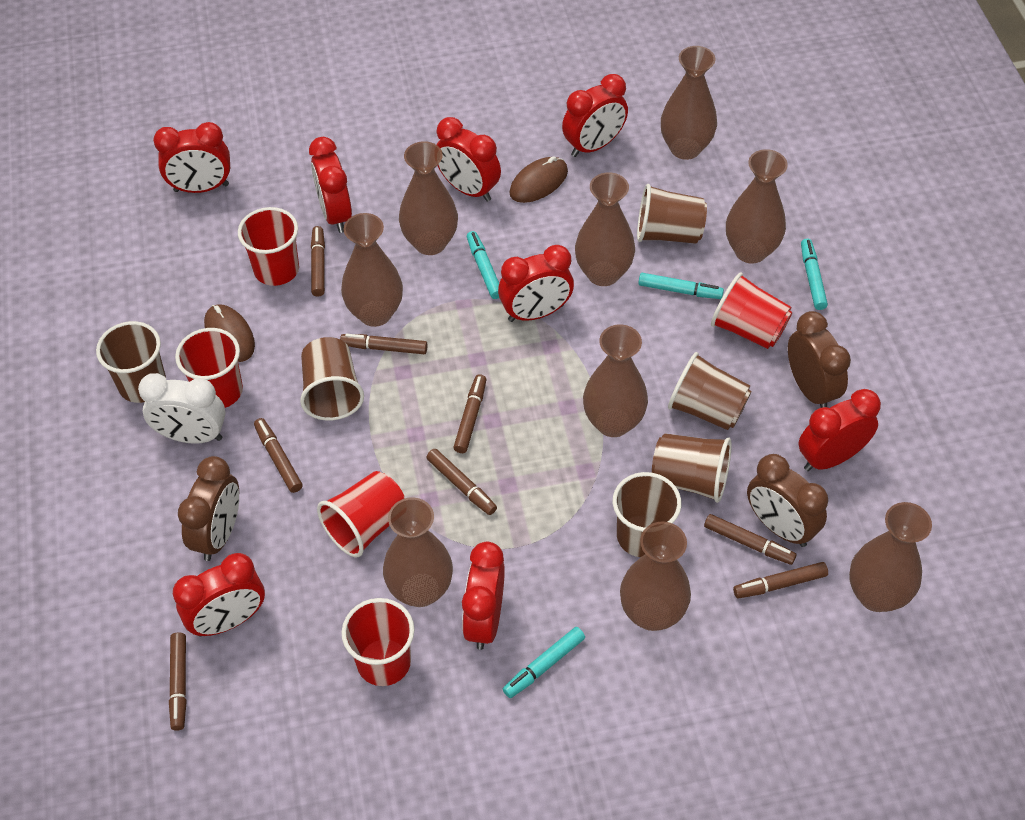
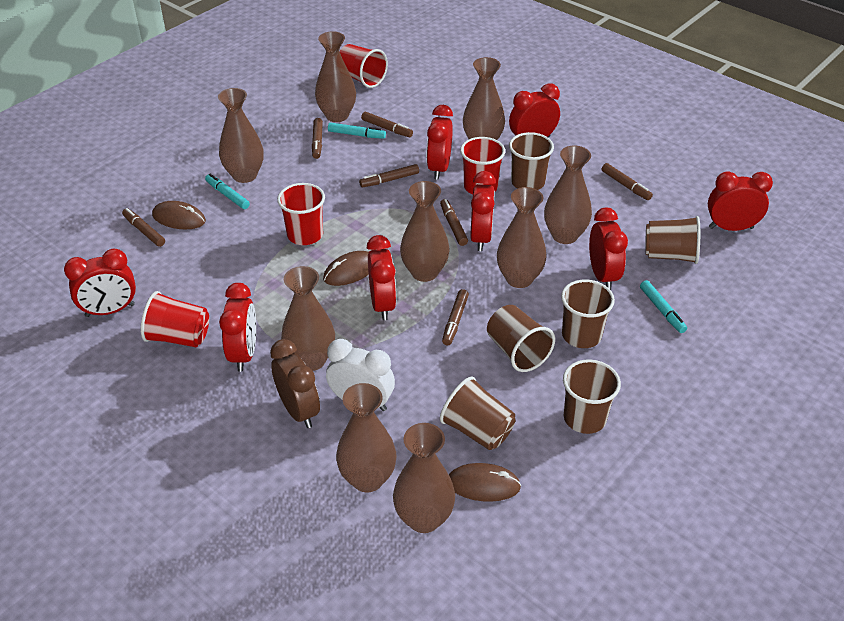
brown clock: 3 -> 1
brown marker: 8 -> 7
brown mouse: 2 -> 3
red cup: 5 -> 4
turquoise marker: 4 -> 3

